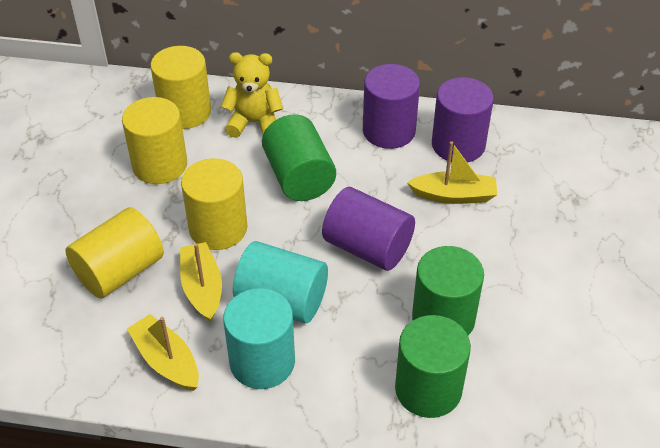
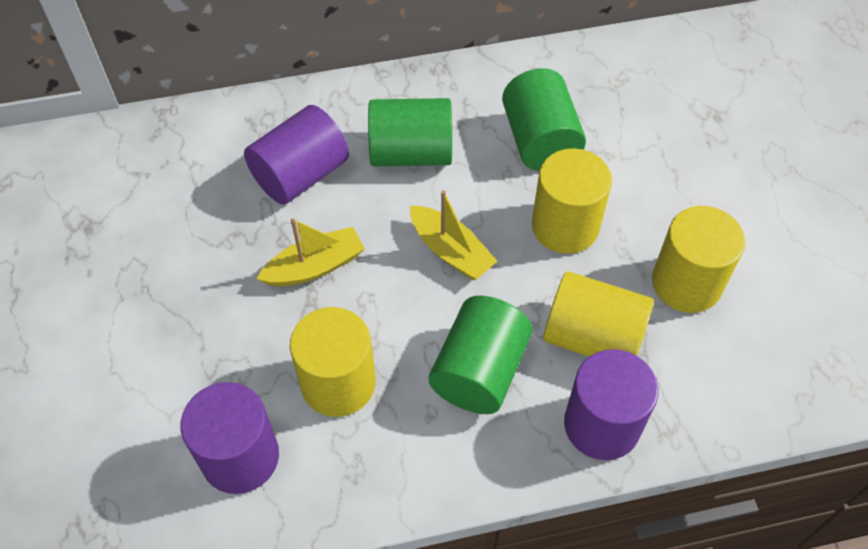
turquoise cylinder: 2 -> 0
yellow boat: 3 -> 2
yellow teddy bear: 1 -> 0

